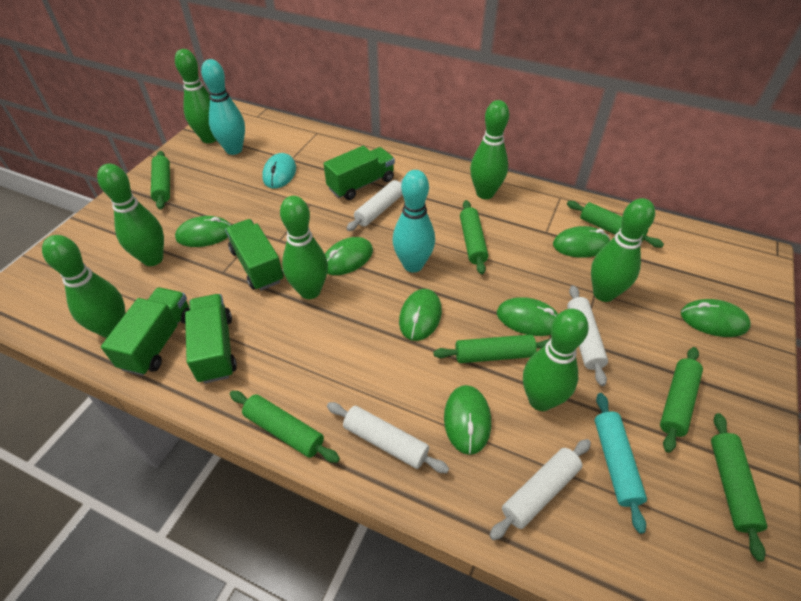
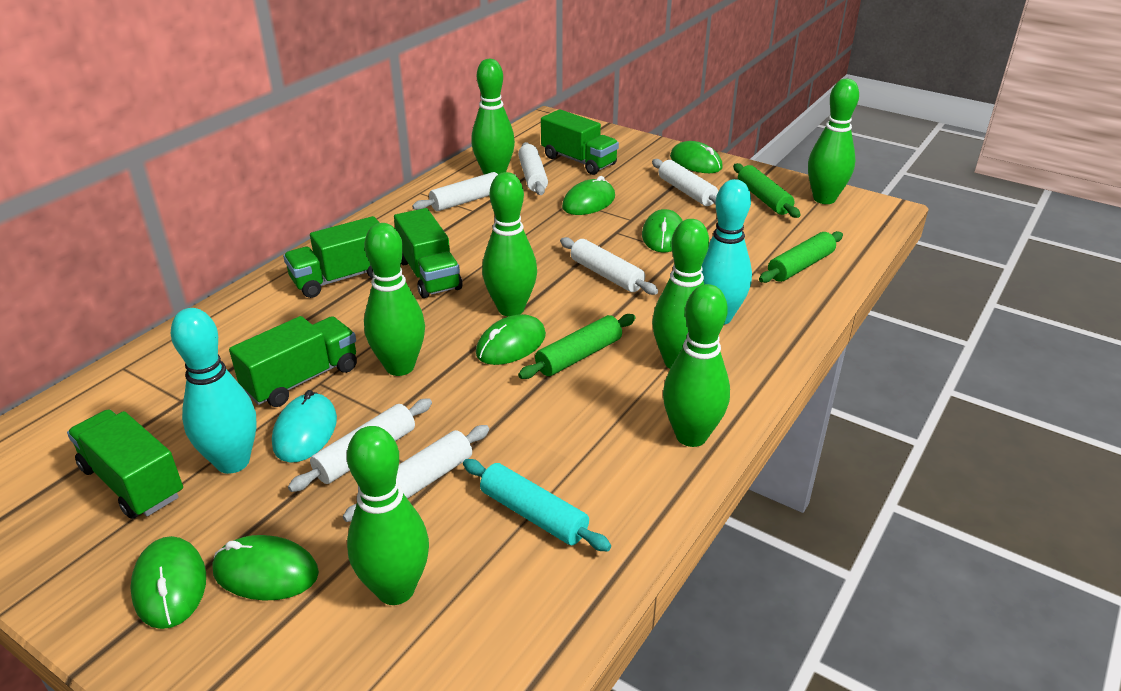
green mouse: 7 -> 6
green rolling pin: 7 -> 3
green truck: 4 -> 5
white rolling pin: 4 -> 6

